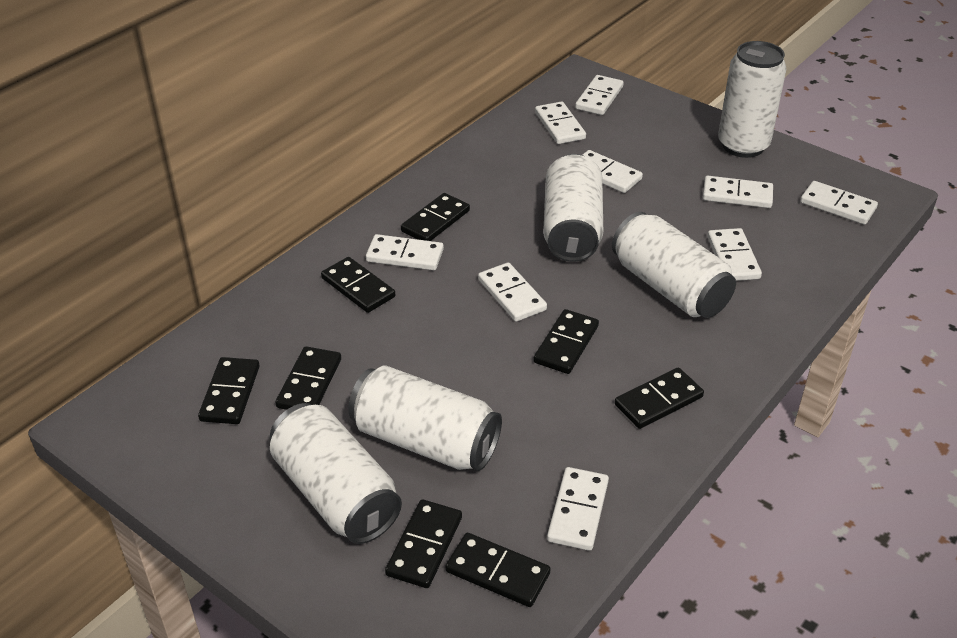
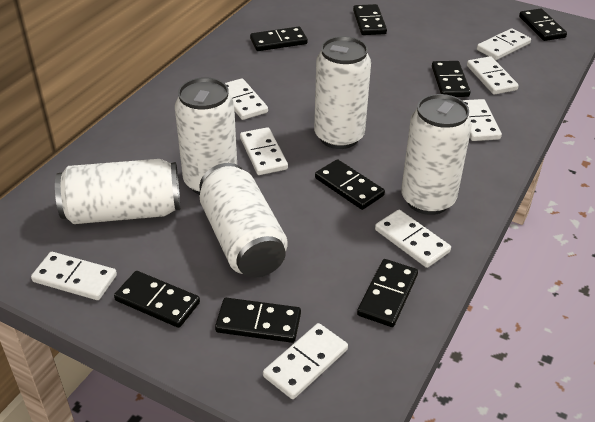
white domino: 9 -> 8

